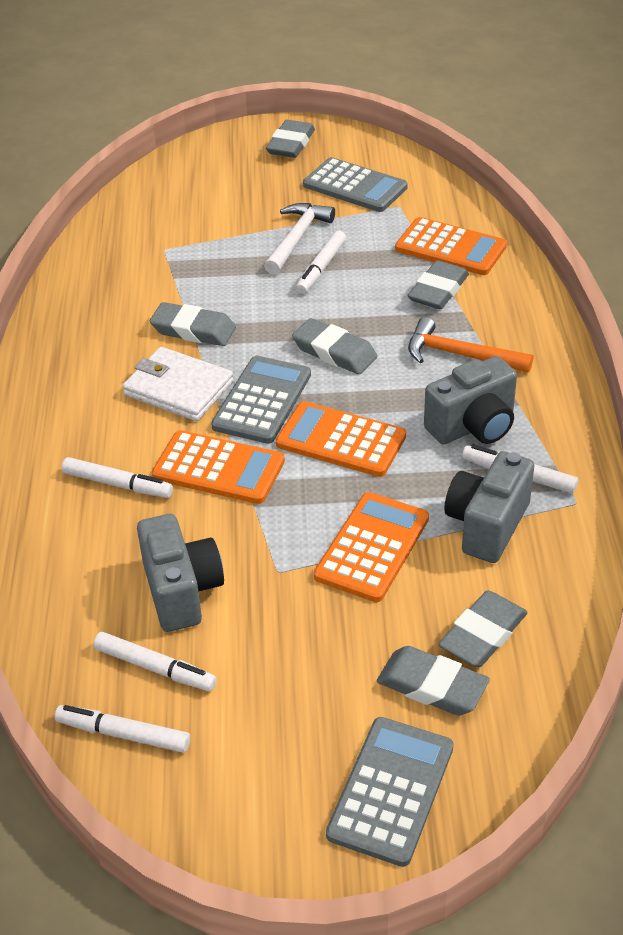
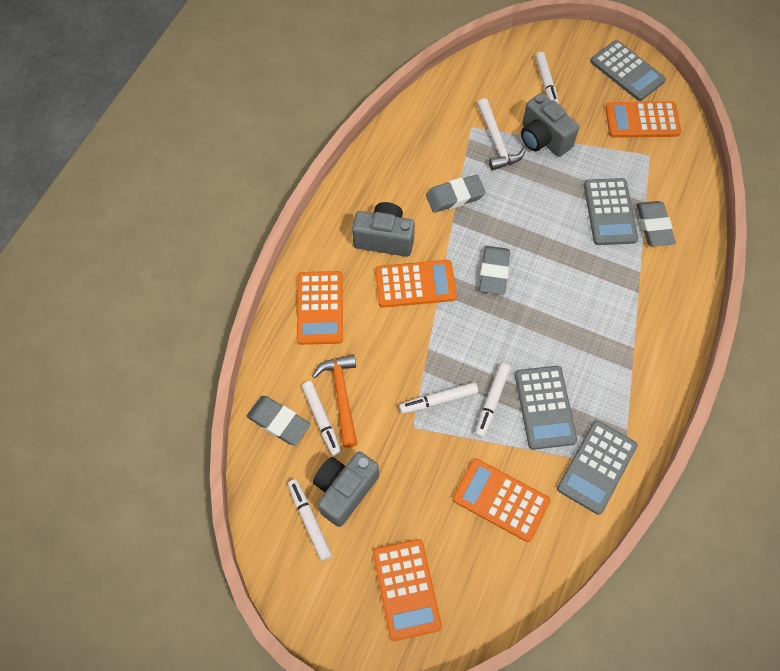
grey calculator: 3 -> 4
grey eraser: 6 -> 4
orange calculator: 4 -> 5
white wallet: 1 -> 0

